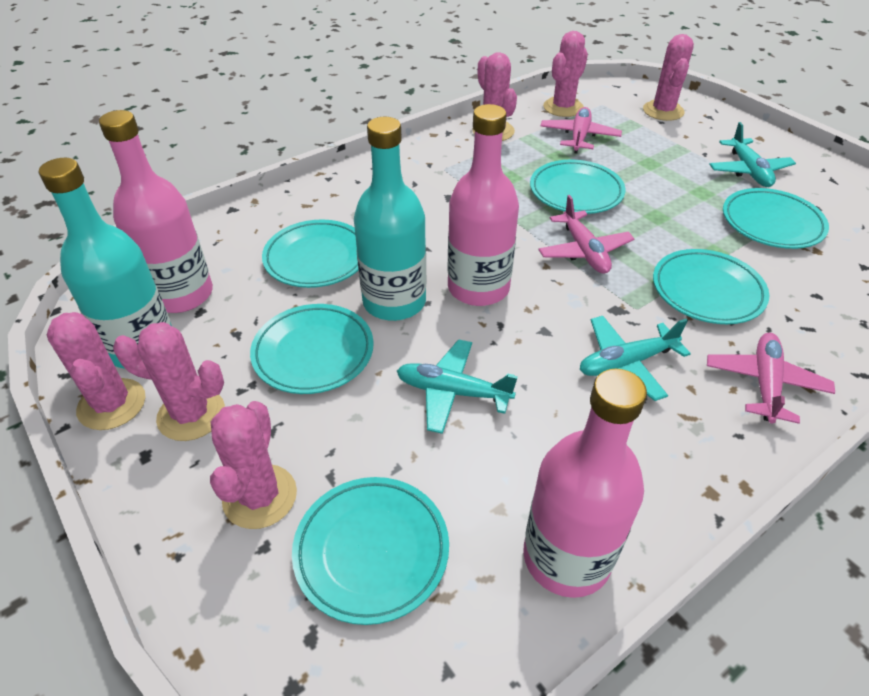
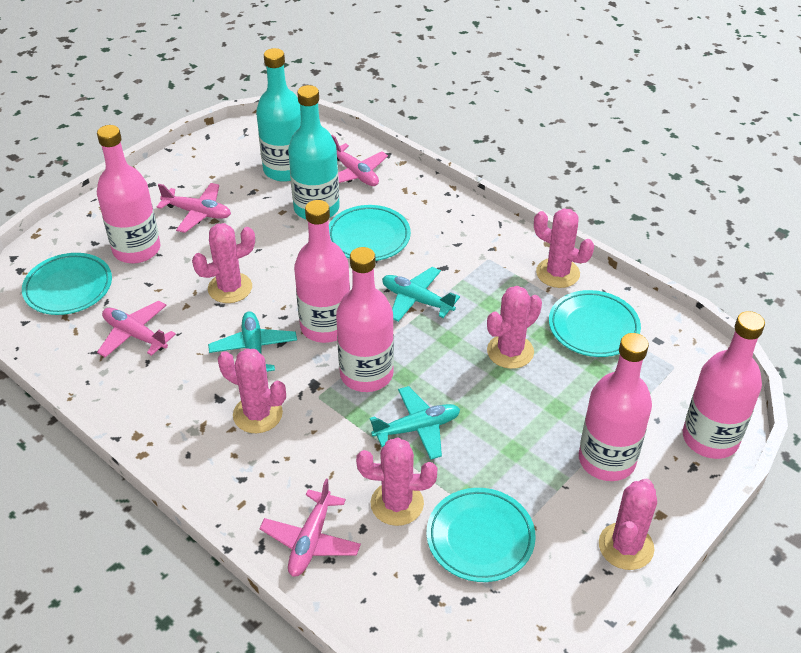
pink bottle: 3 -> 5
pink plane: 3 -> 4
turquoise plate: 6 -> 4

